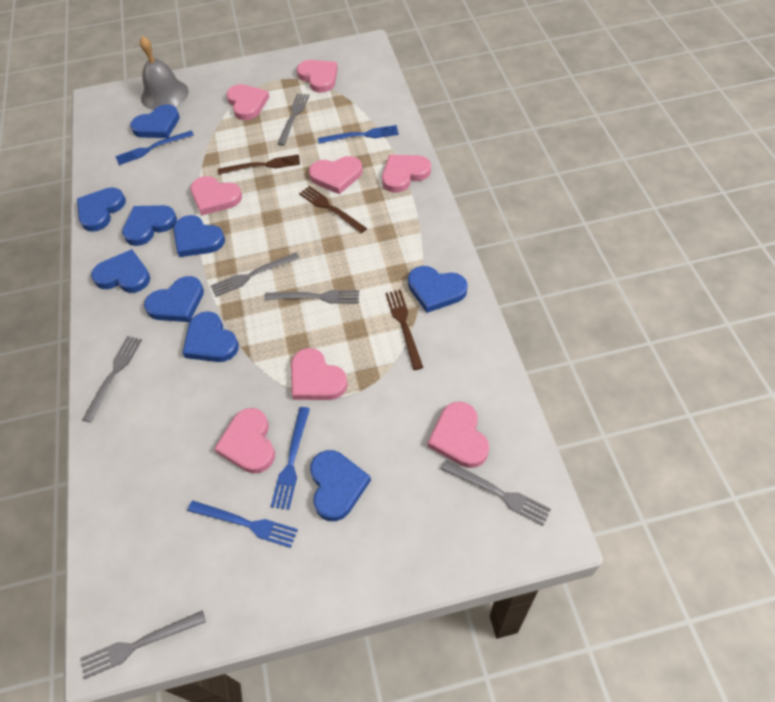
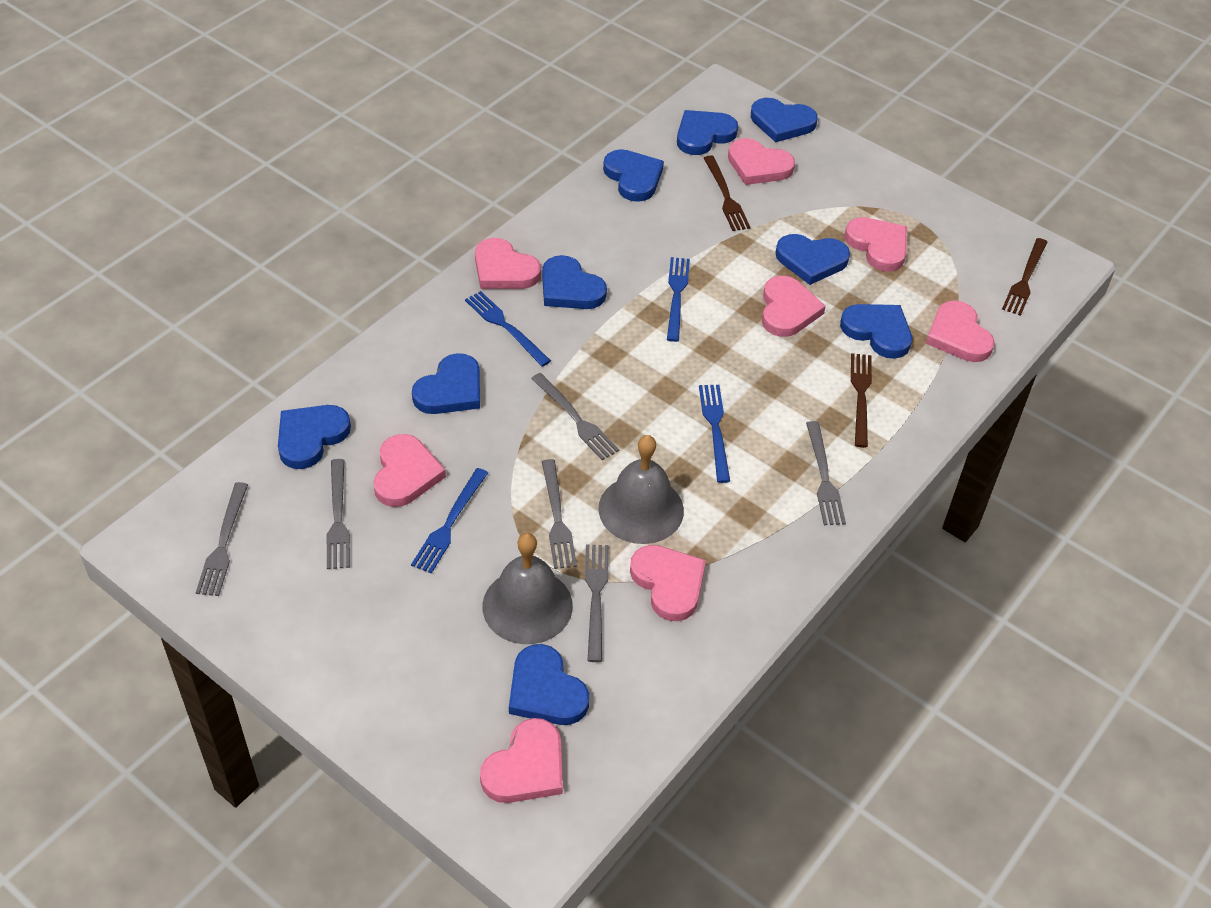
grey bell: 1 -> 2

